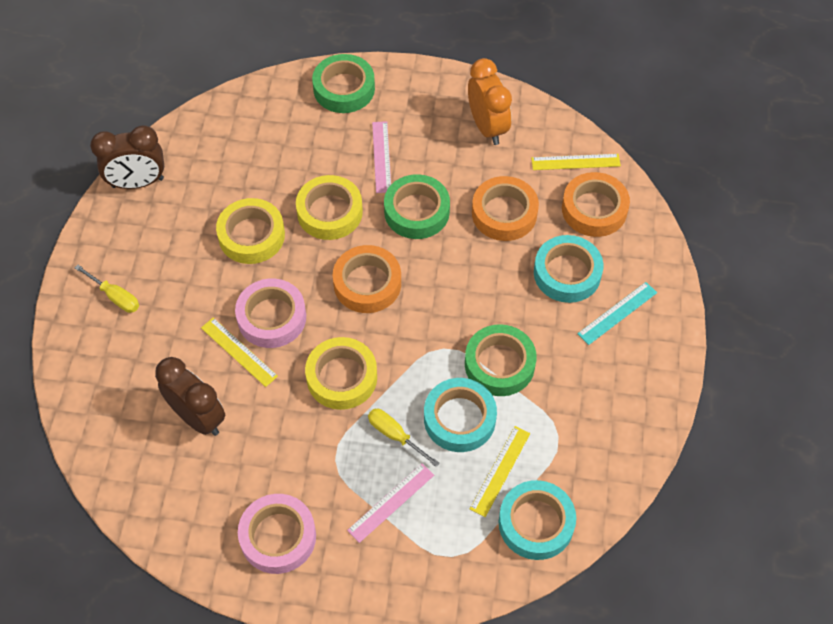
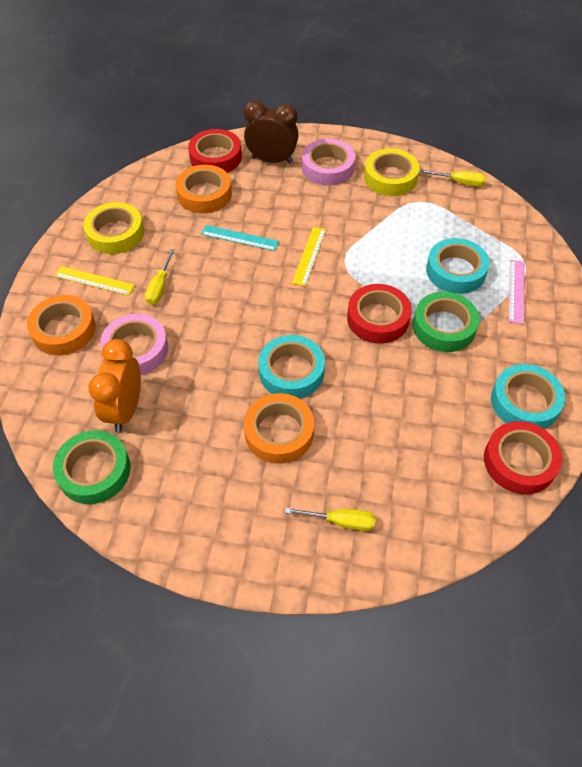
brown clock: 2 -> 1
green tape: 3 -> 2
pink ruler: 2 -> 1
red tape: 0 -> 3
yellow ruler: 3 -> 2
yellow screwdriver: 2 -> 3
yellow tape: 3 -> 2

